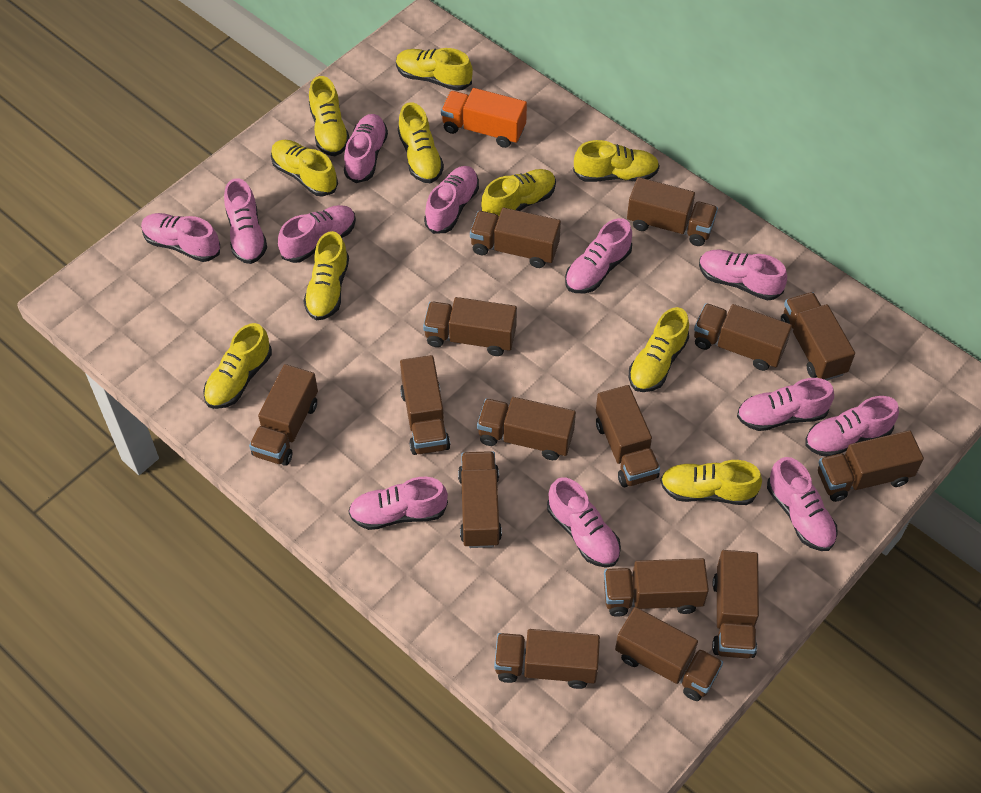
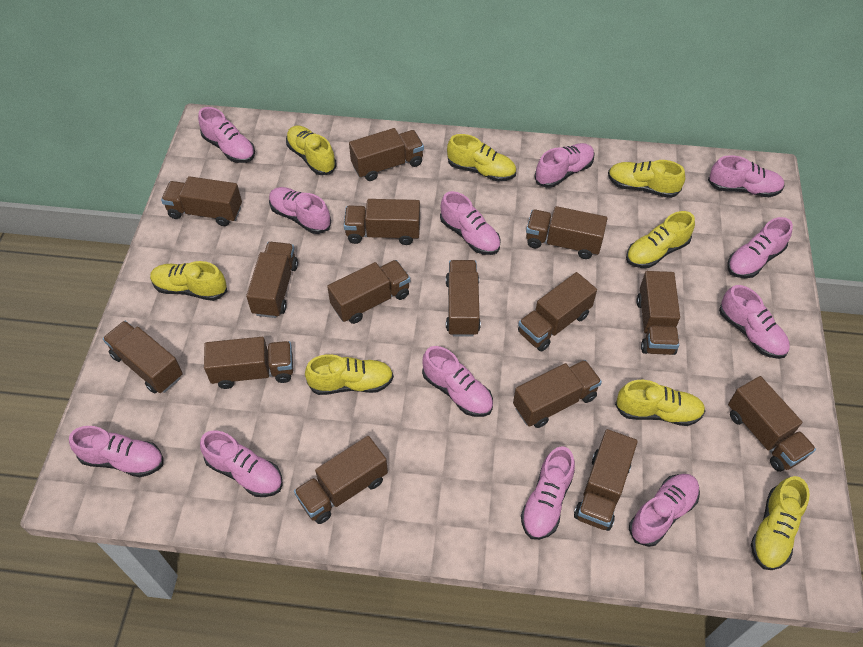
orange truck: 1 -> 0
yellow shoe: 10 -> 8

